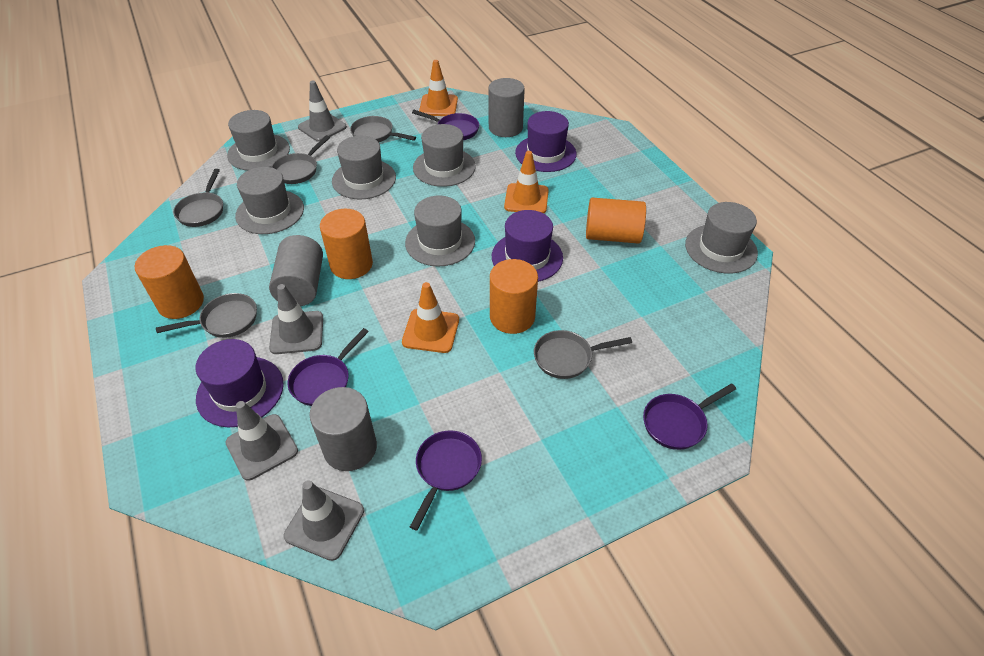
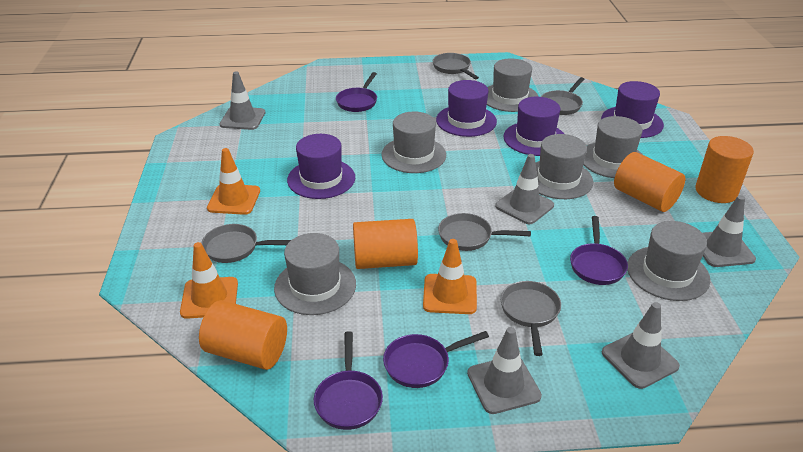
grey cylinder: 3 -> 0
grey traffic cone: 4 -> 5
purple hat: 3 -> 4

